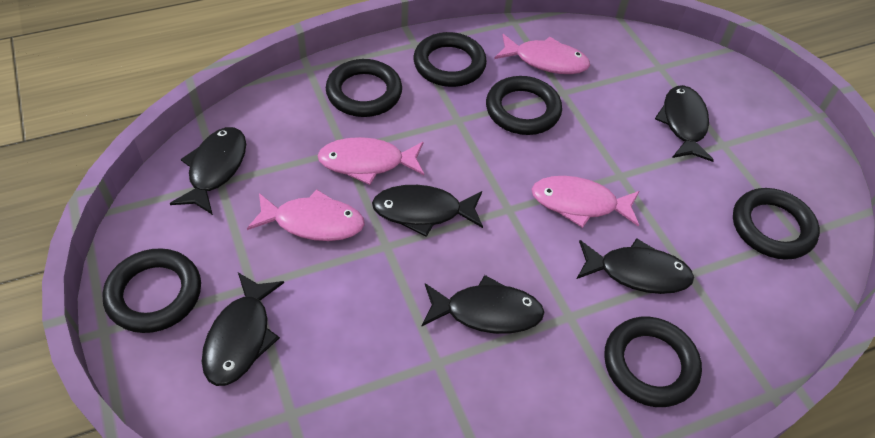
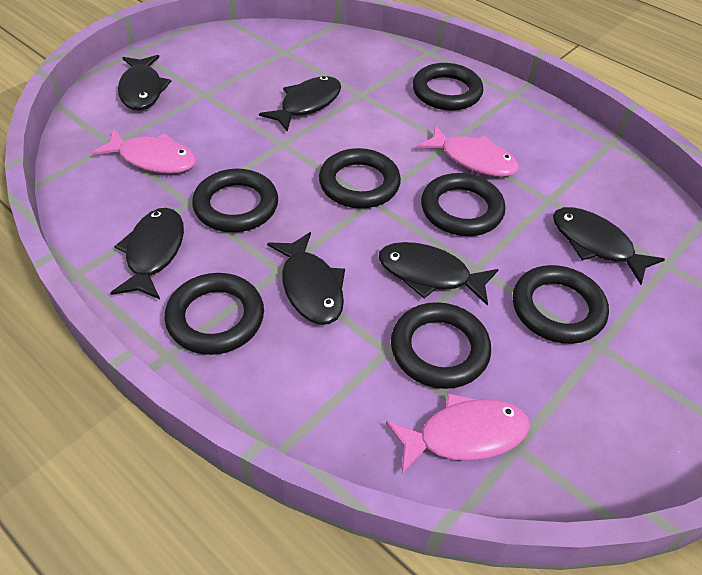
black ring: 6 -> 7
pink fish: 4 -> 3

